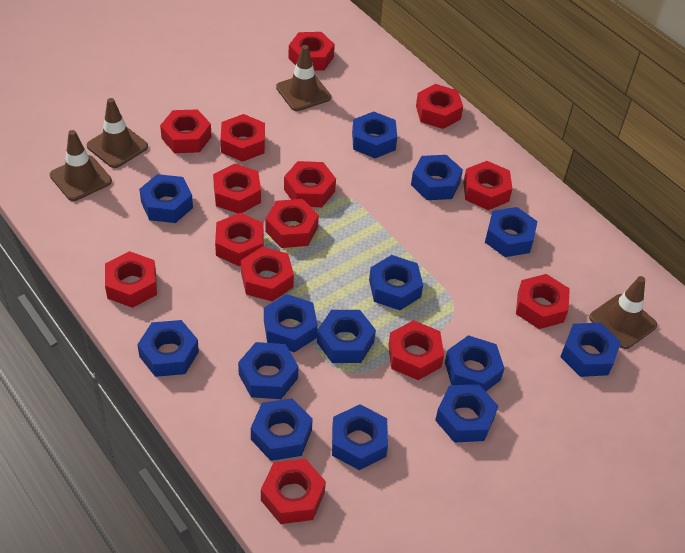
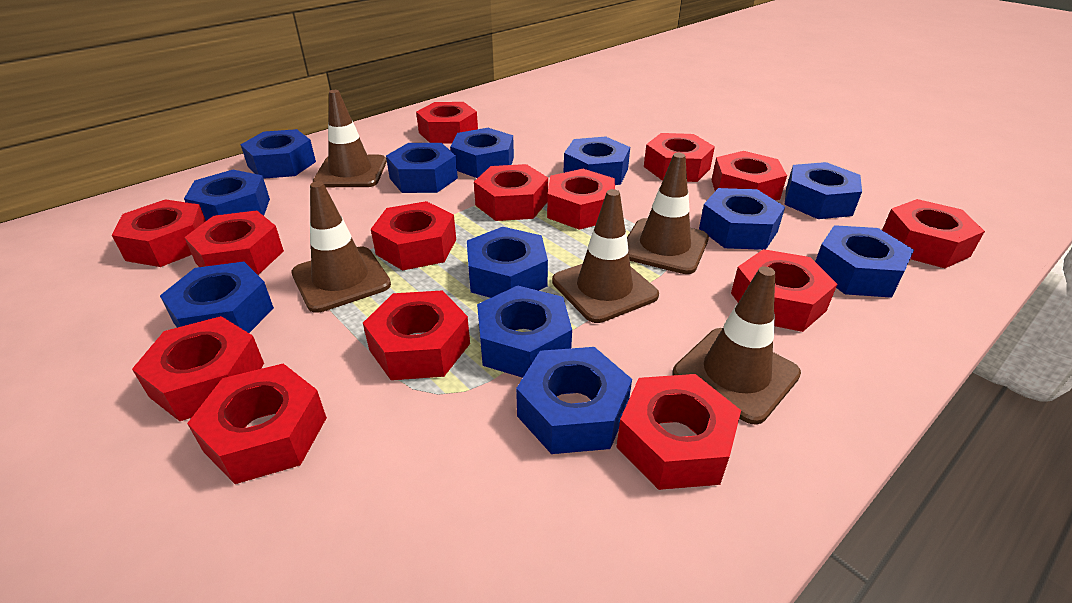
blue nut: 14 -> 12
brown traffic cone: 4 -> 5

